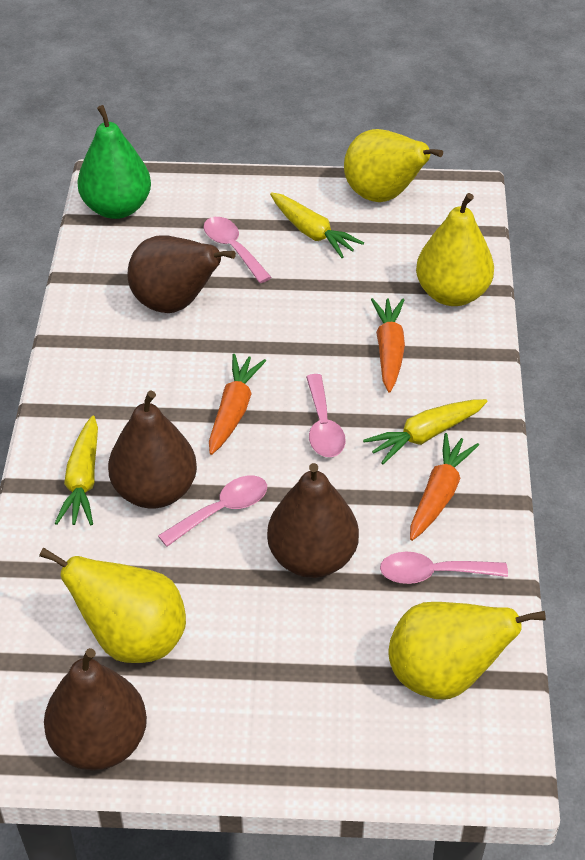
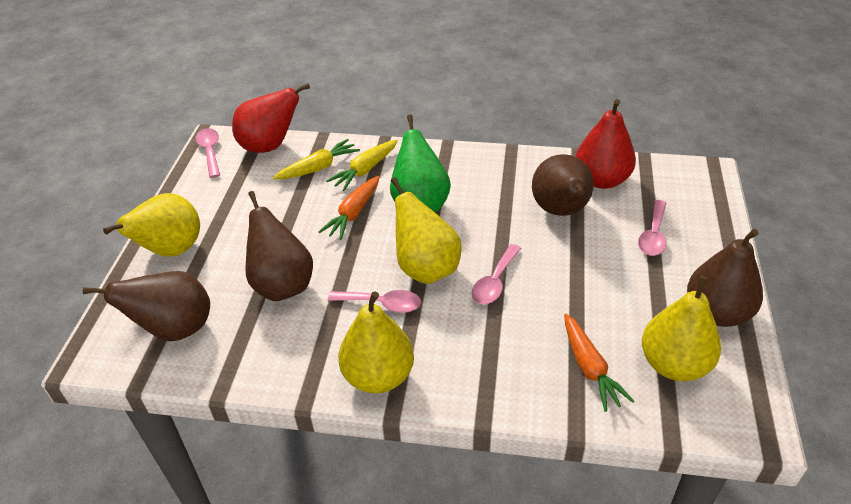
orange carrot: 3 -> 2
red pear: 0 -> 2
yellow carrot: 3 -> 2

